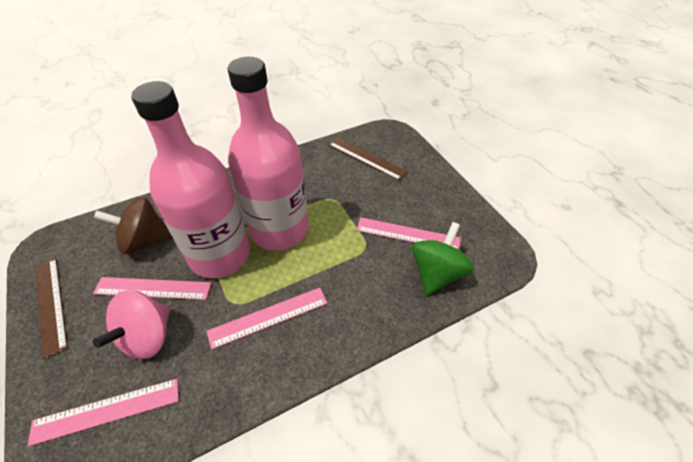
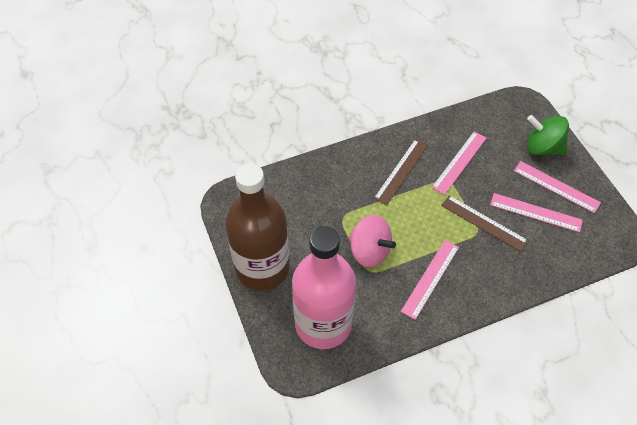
brown bottle: 0 -> 1
brown spinning top: 1 -> 0
pink bottle: 2 -> 1

